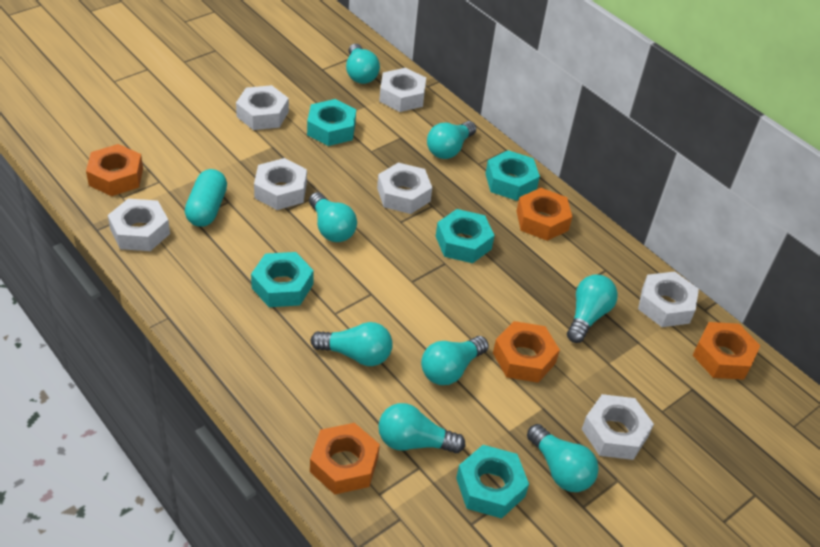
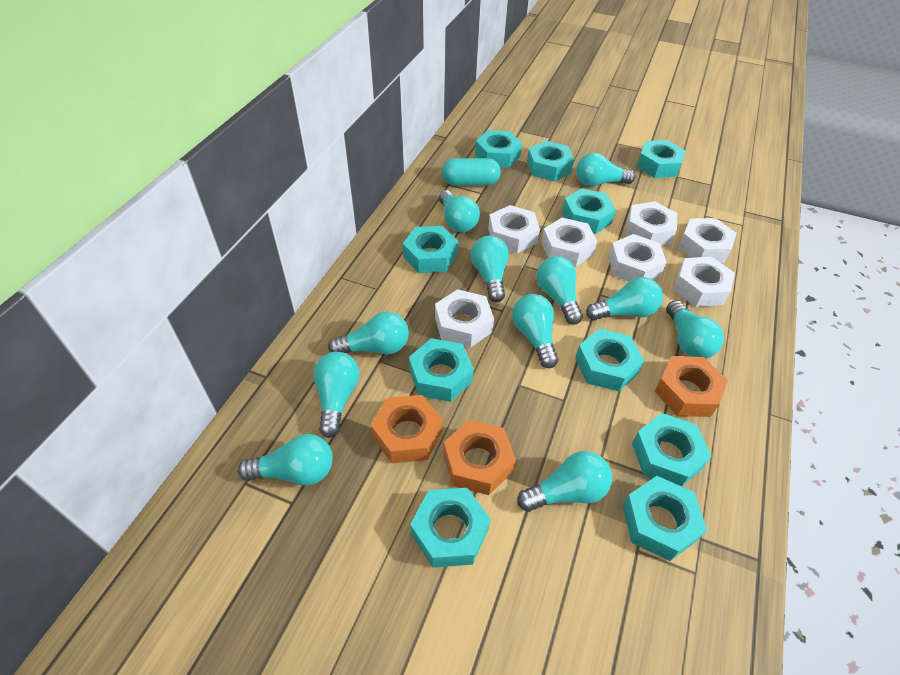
orange nut: 5 -> 3
turquoise light bulb: 8 -> 11
turquoise nut: 5 -> 10

